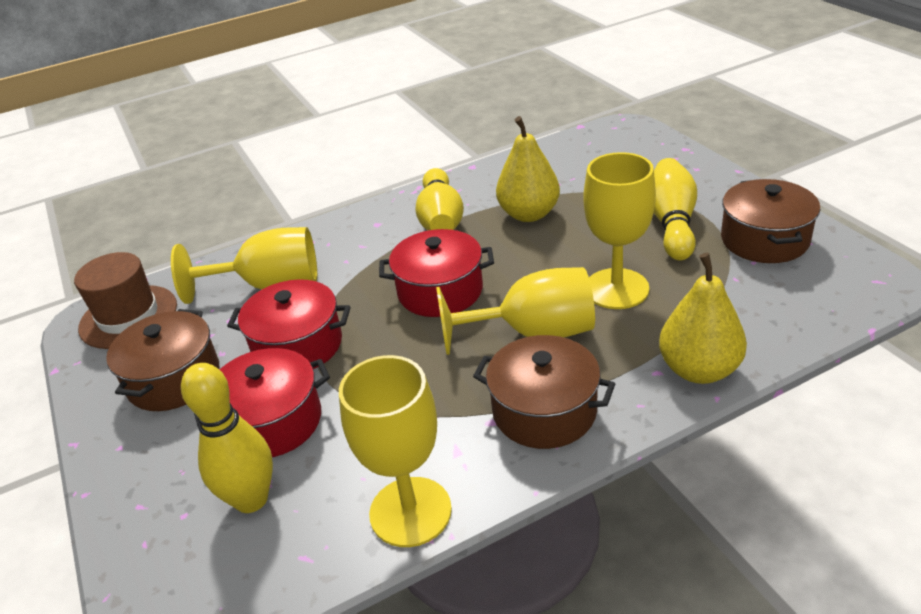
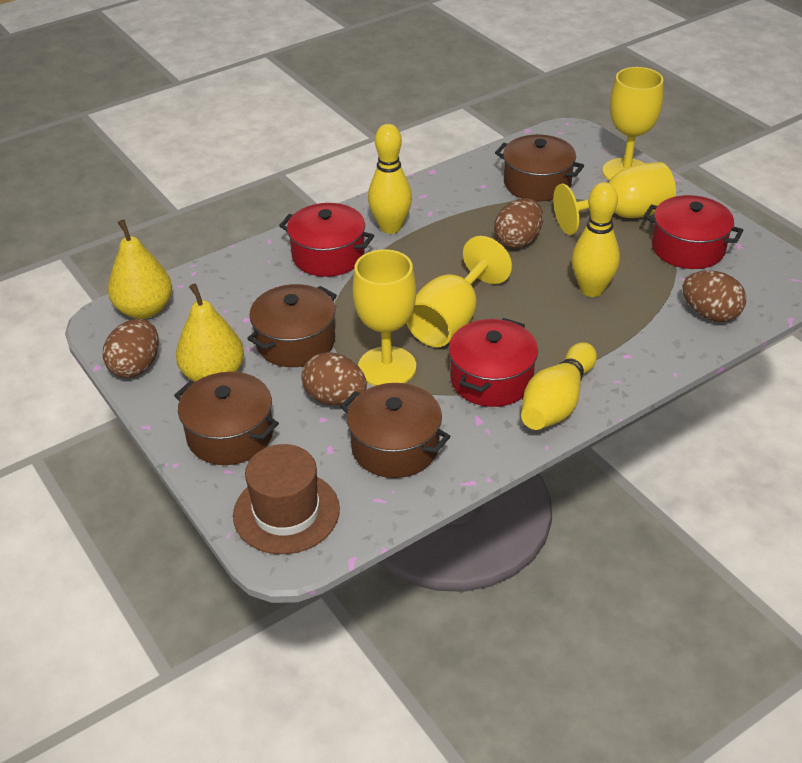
brown egg: 0 -> 4
brown pot: 3 -> 4

